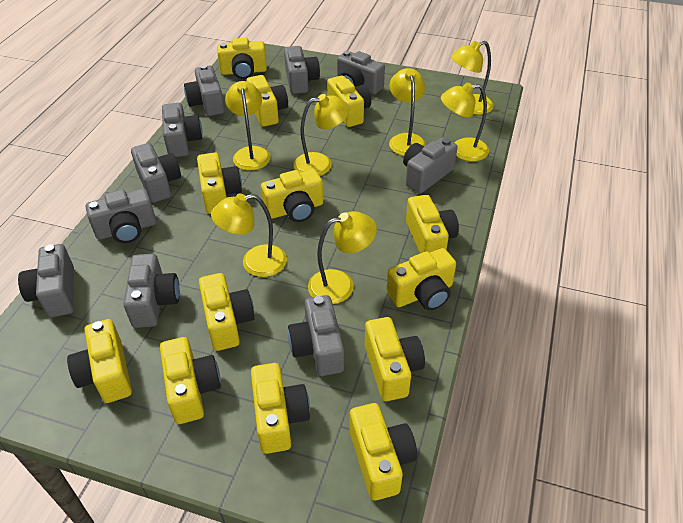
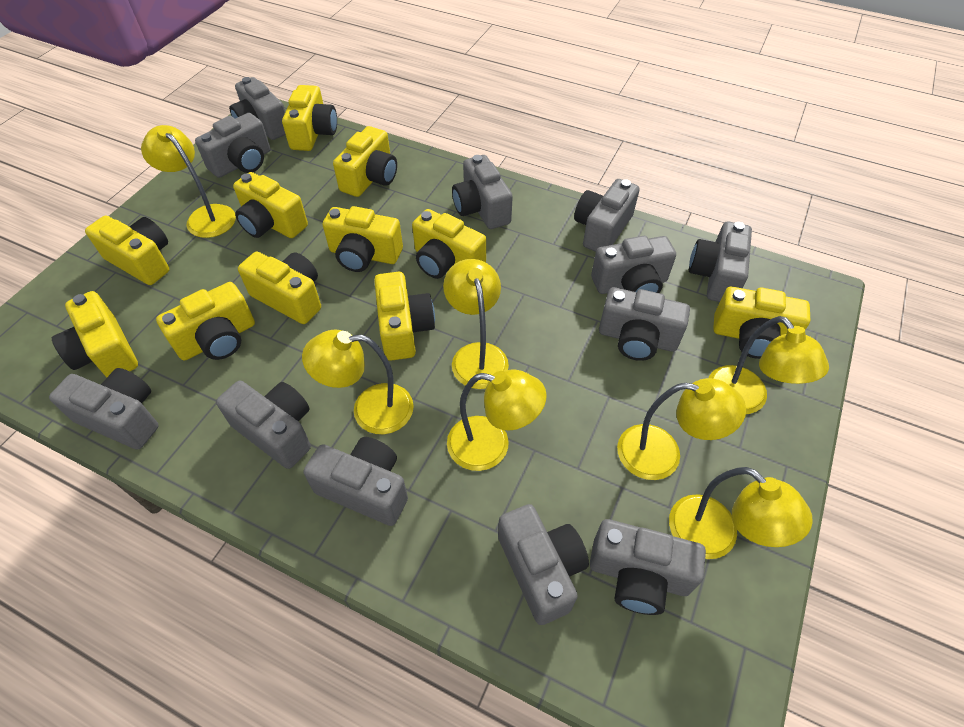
grey camera: 10 -> 12
yellow camera: 13 -> 11

